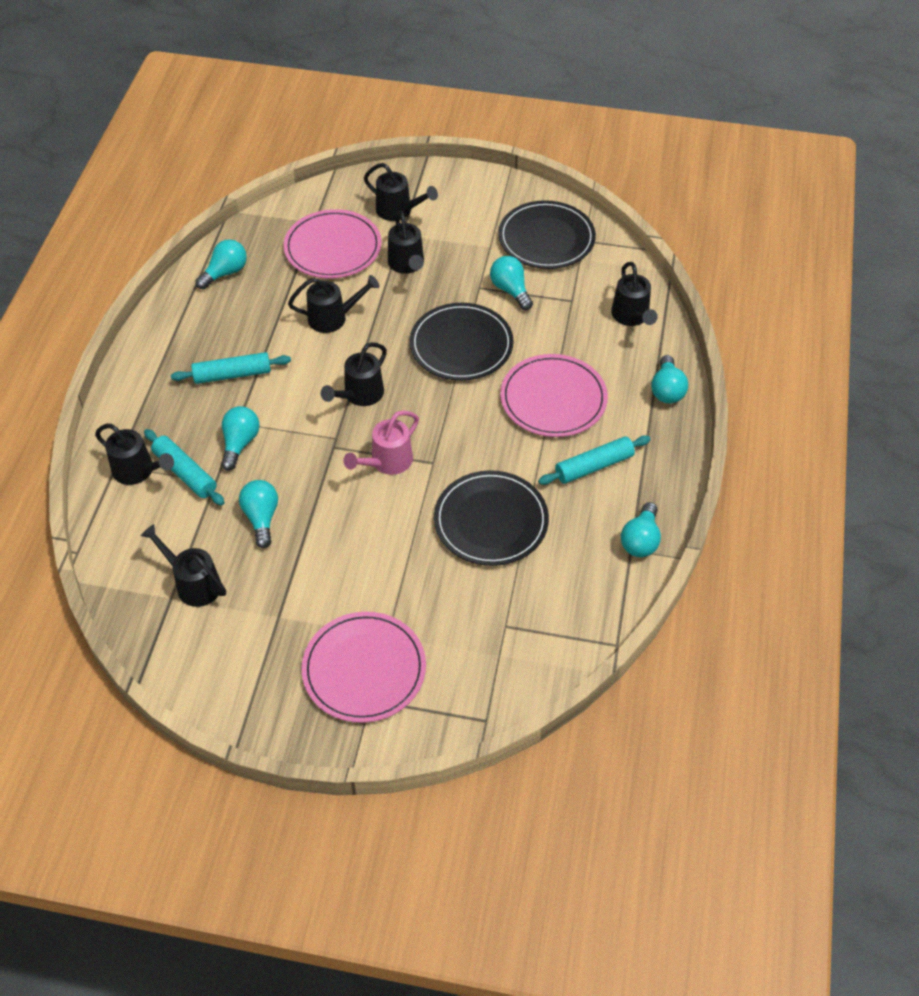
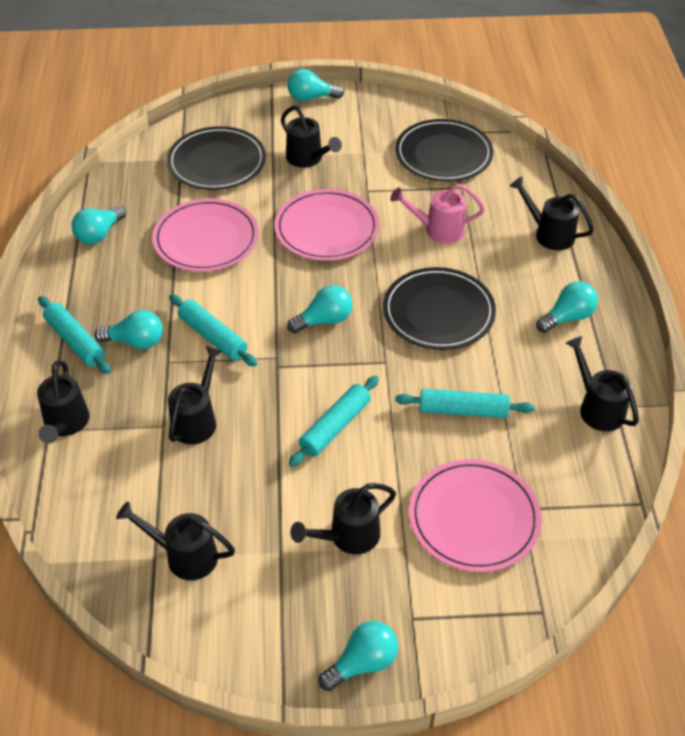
turquoise rolling pin: 3 -> 4

